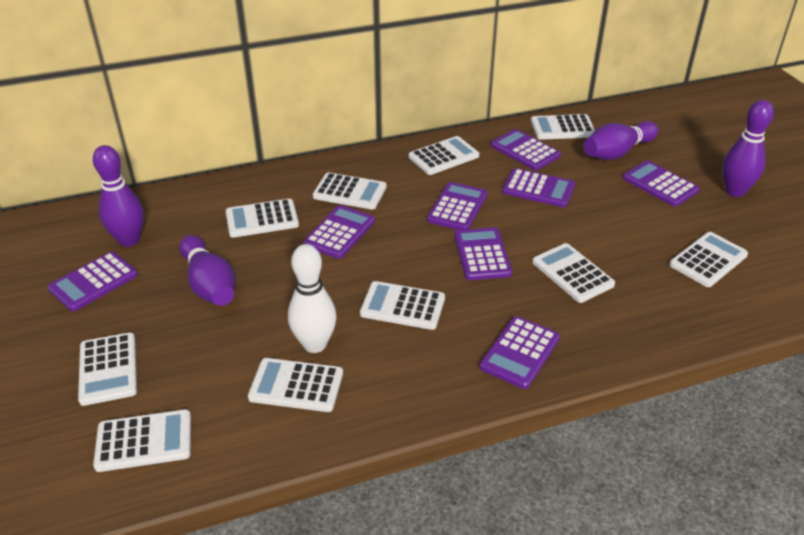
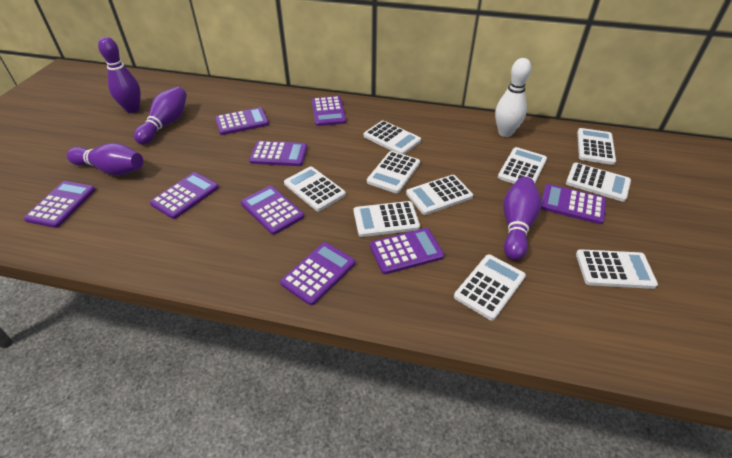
purple calculator: 8 -> 9

